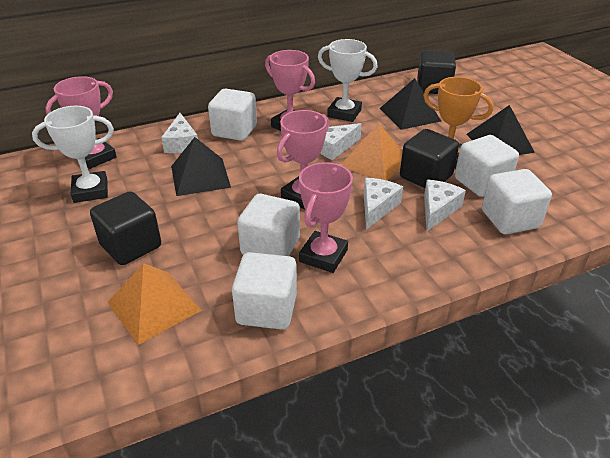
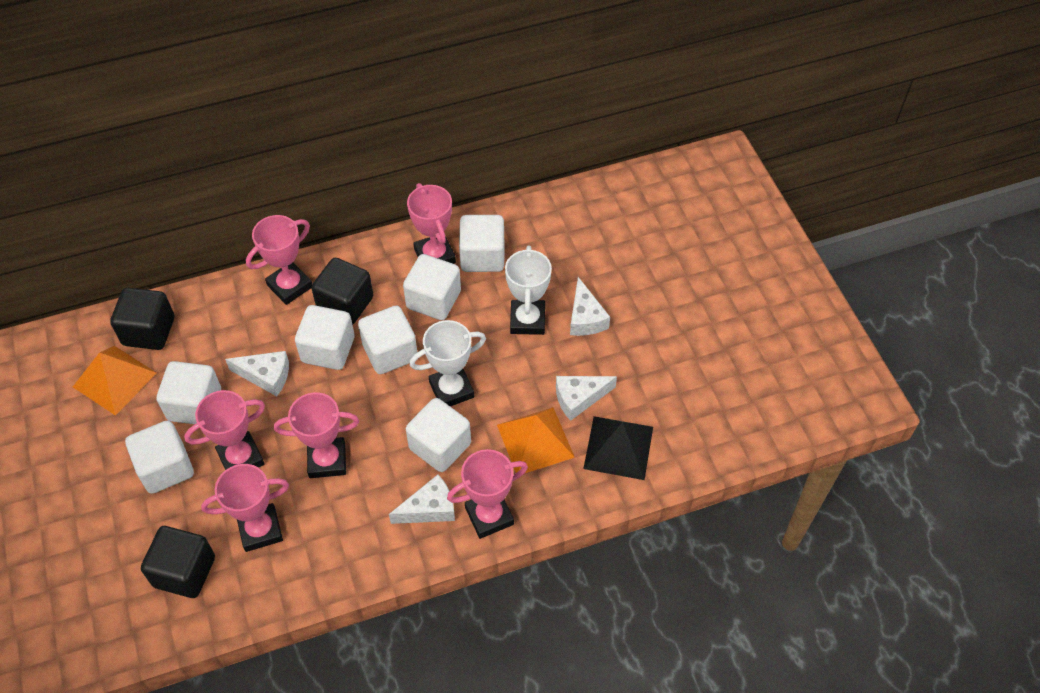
black pyramid: 3 -> 1
orange trophy: 1 -> 0
pink trophy: 4 -> 6
white cube: 5 -> 7

